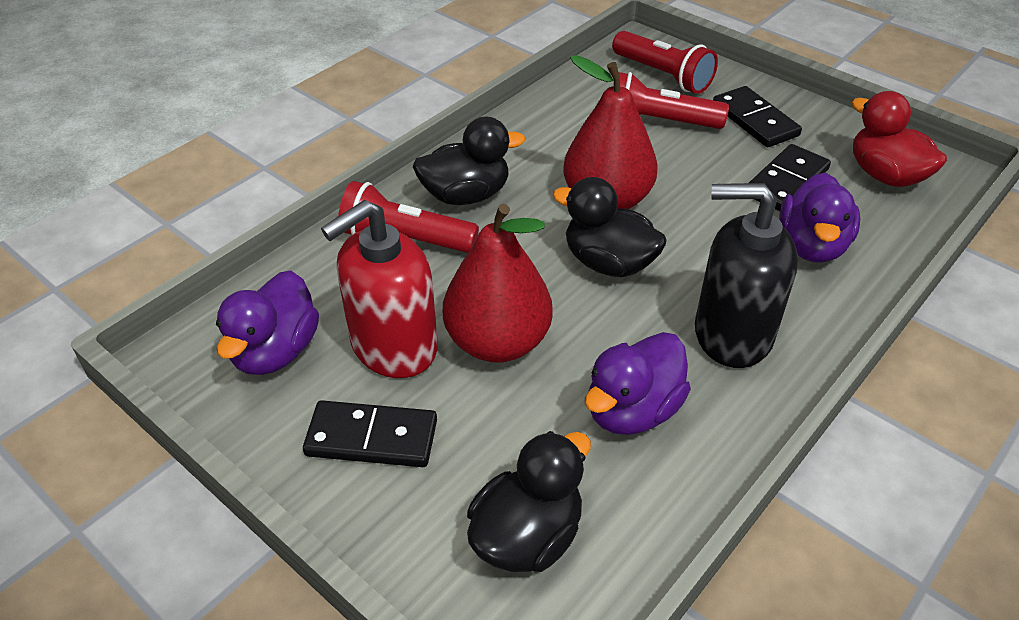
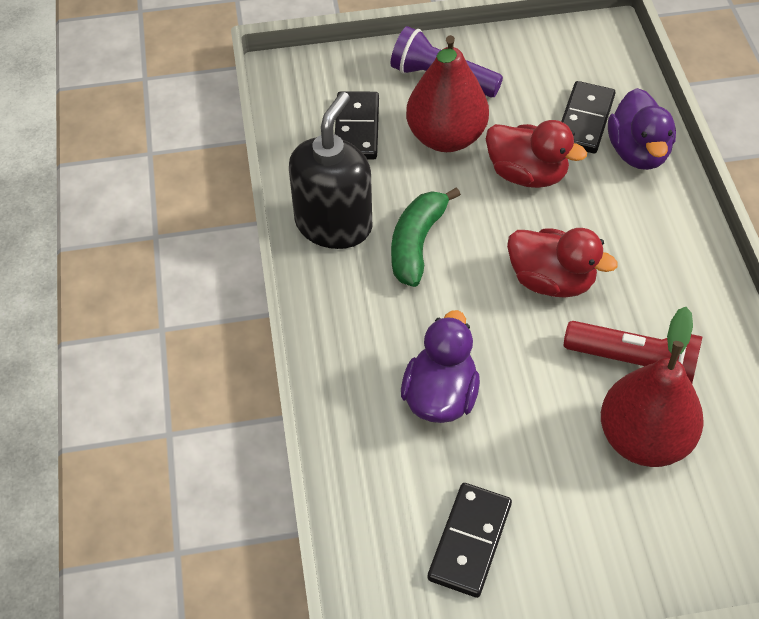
black duck: 3 -> 0
green banana: 0 -> 1
purple duck: 3 -> 2
purple flashlight: 0 -> 1
red duck: 1 -> 2
red flashlight: 3 -> 1
red soap dispenser: 1 -> 0

